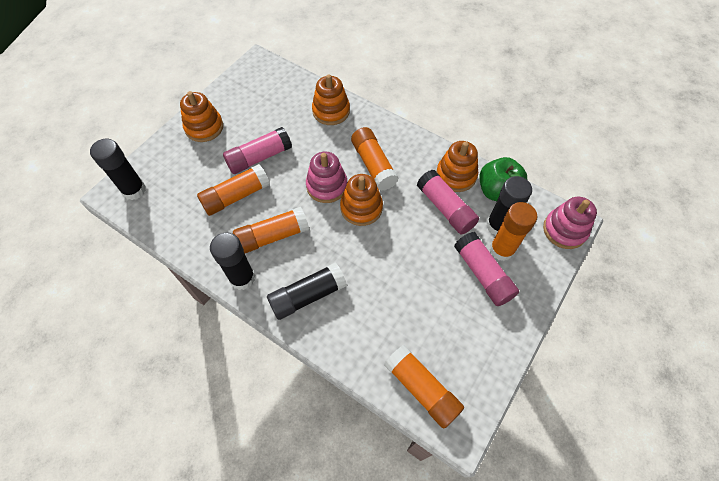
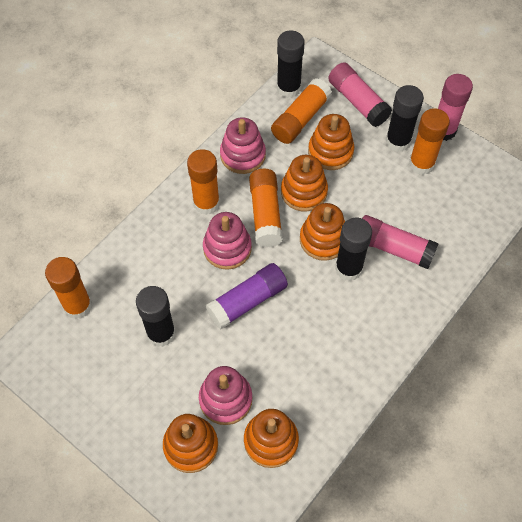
green apple: 1 -> 0
orange stacking toy: 4 -> 5
pink stacking toy: 2 -> 3
purple glue stick: 0 -> 1

